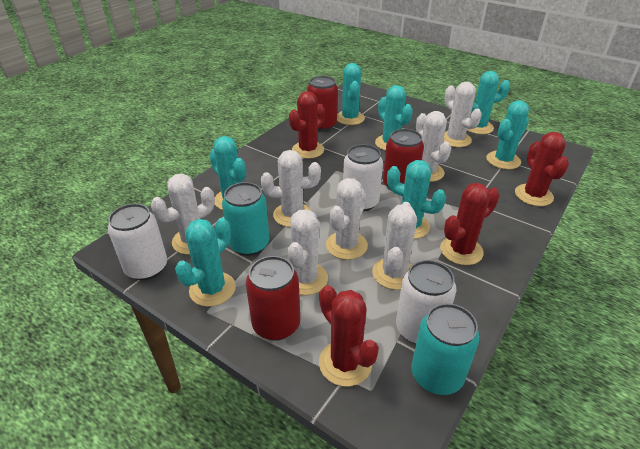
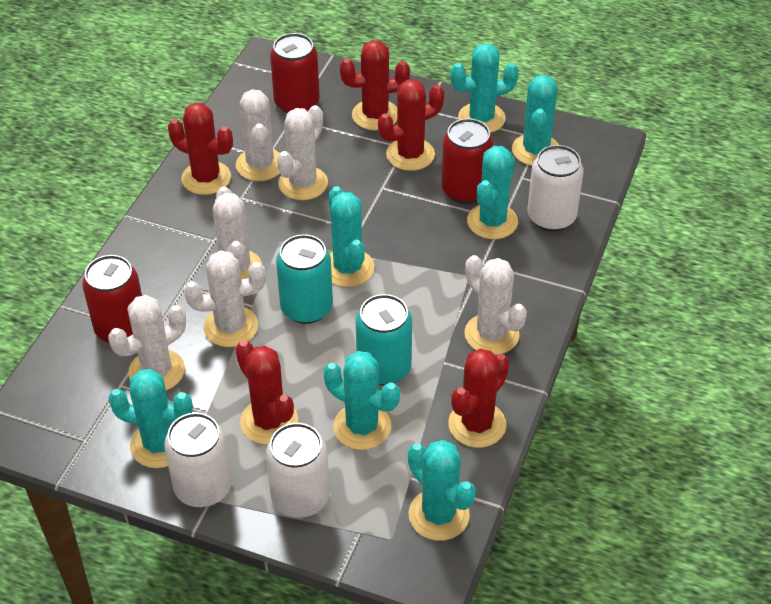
red cactus: 4 -> 5
white cactus: 7 -> 6

